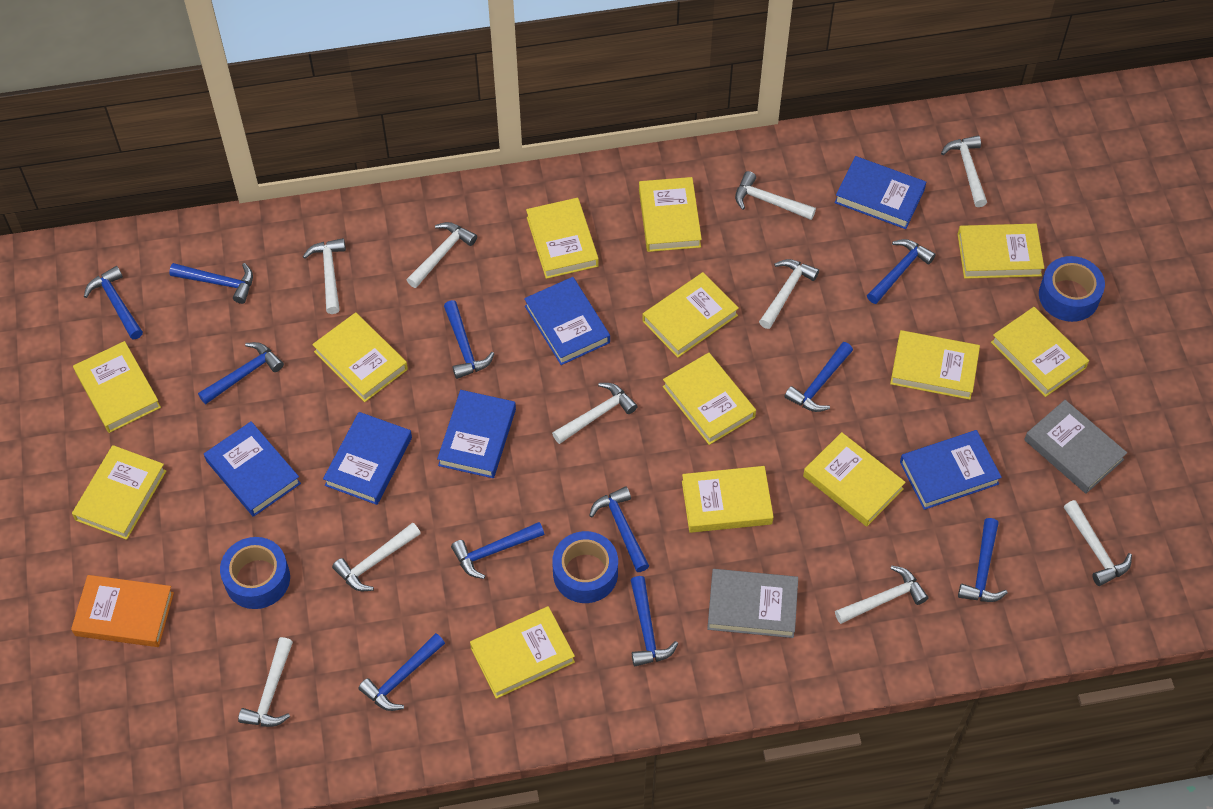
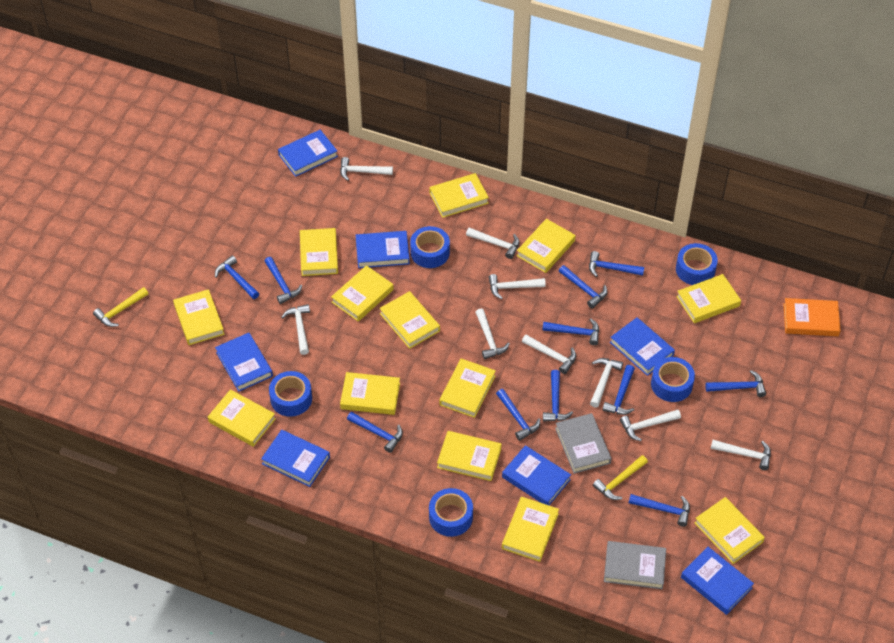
blue book: 6 -> 7
blue tape: 3 -> 5
white hammer: 10 -> 9
yellow hammer: 0 -> 2

